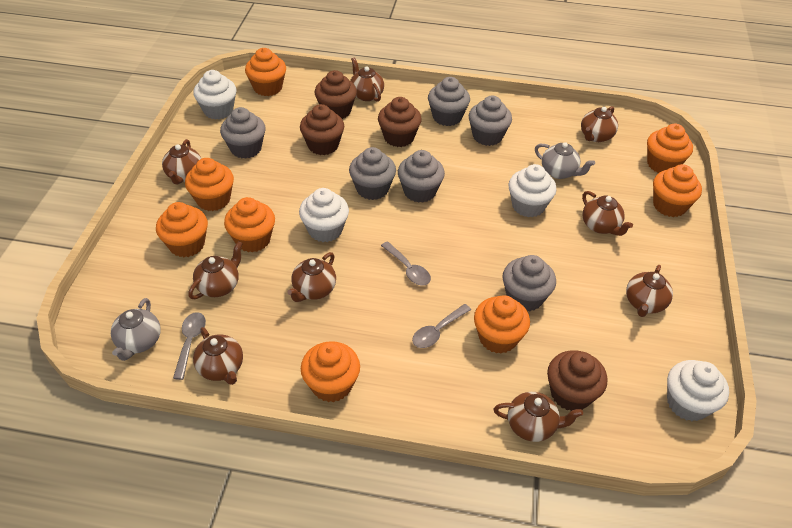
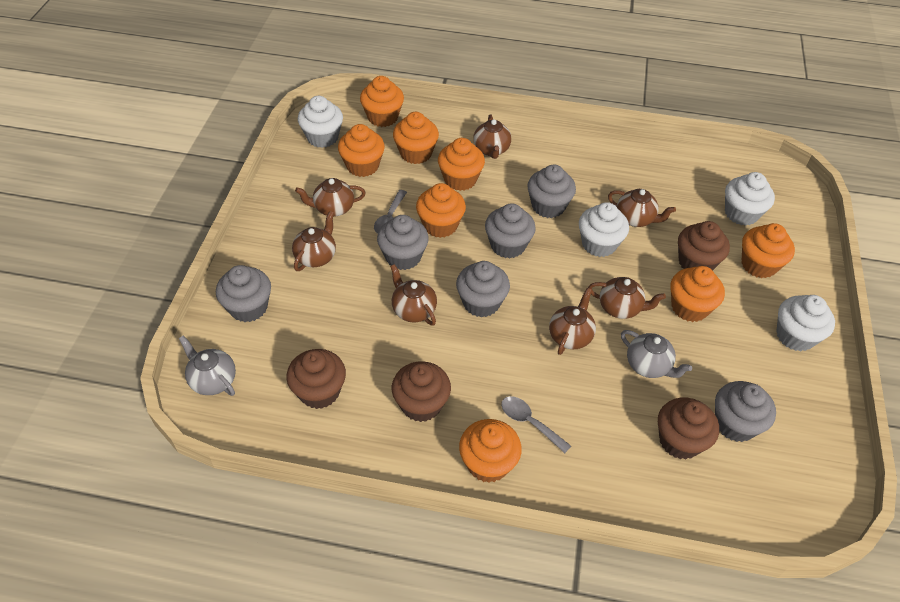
brown teapot: 9 -> 7
grey spoon: 3 -> 2

